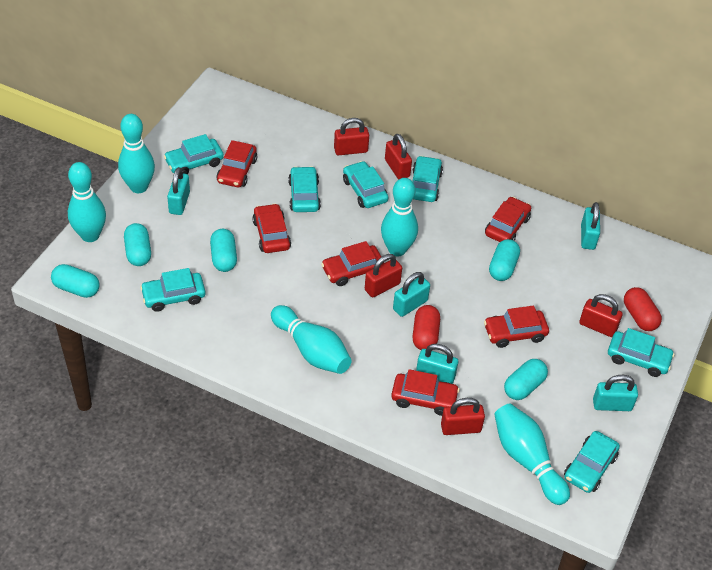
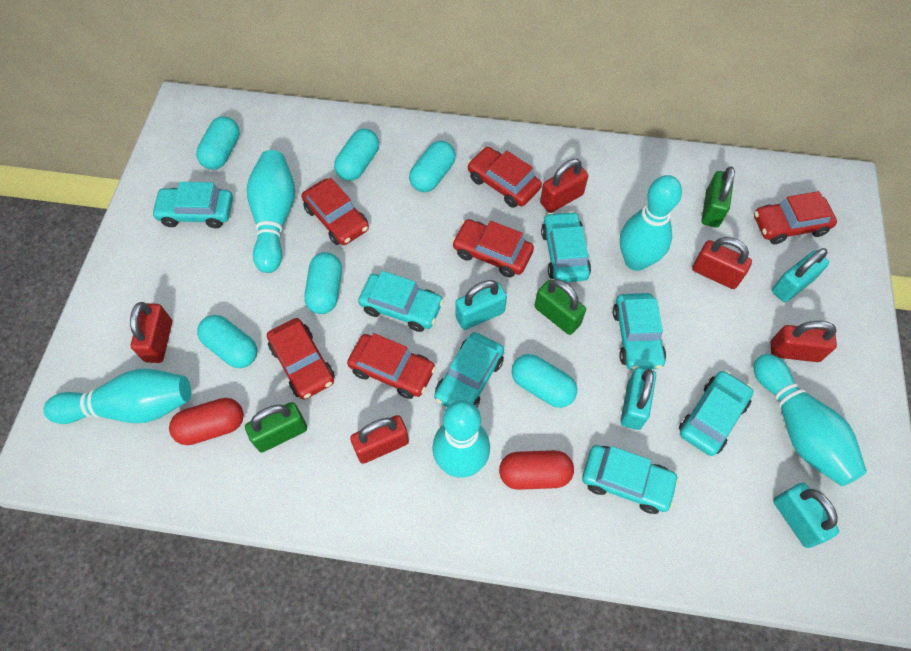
green padlock: 0 -> 3
turquoise capsule: 5 -> 6
turquoise padlock: 5 -> 4

